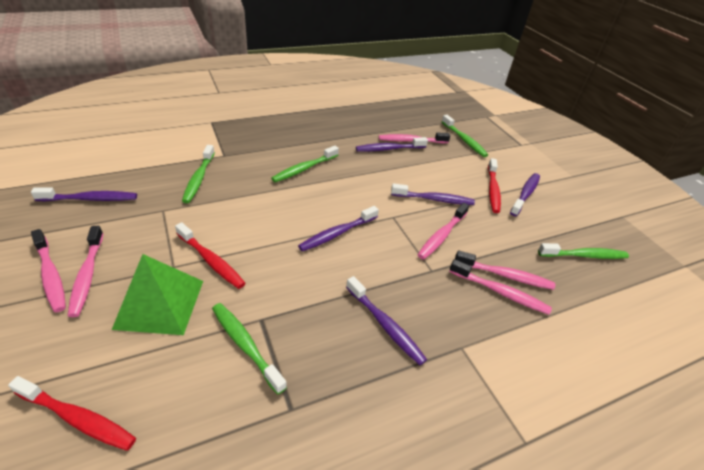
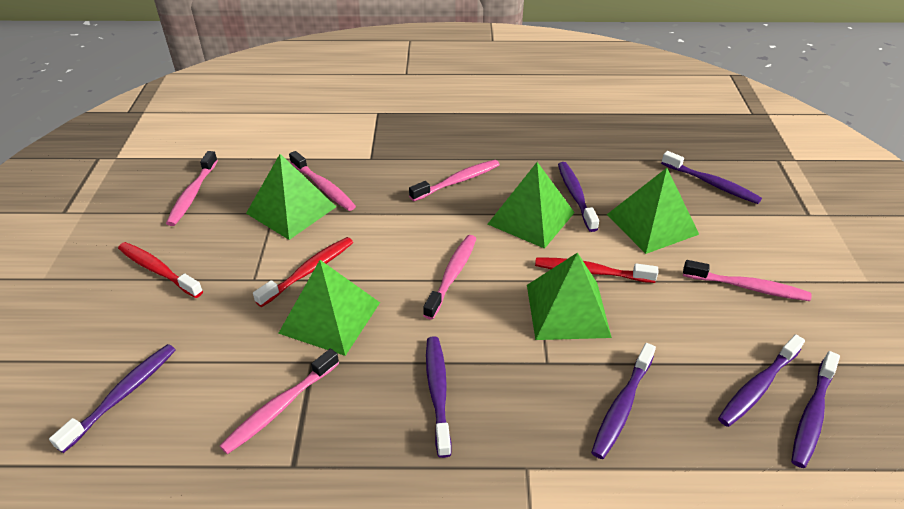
green pyramid: 1 -> 5
green toothbrush: 5 -> 0
purple toothbrush: 6 -> 7

